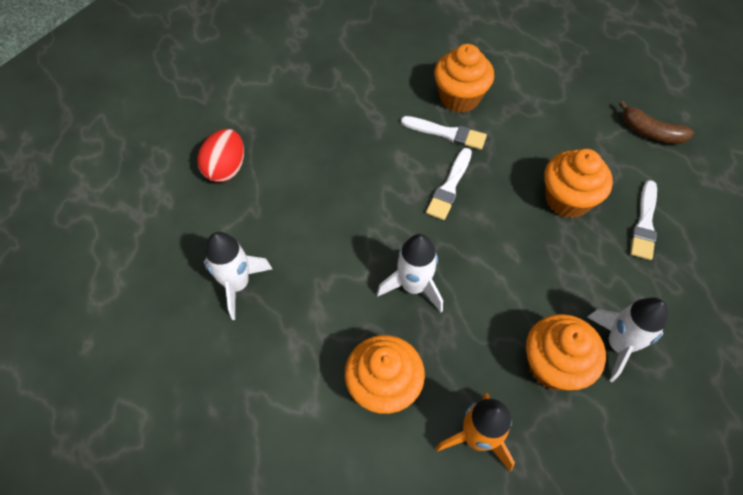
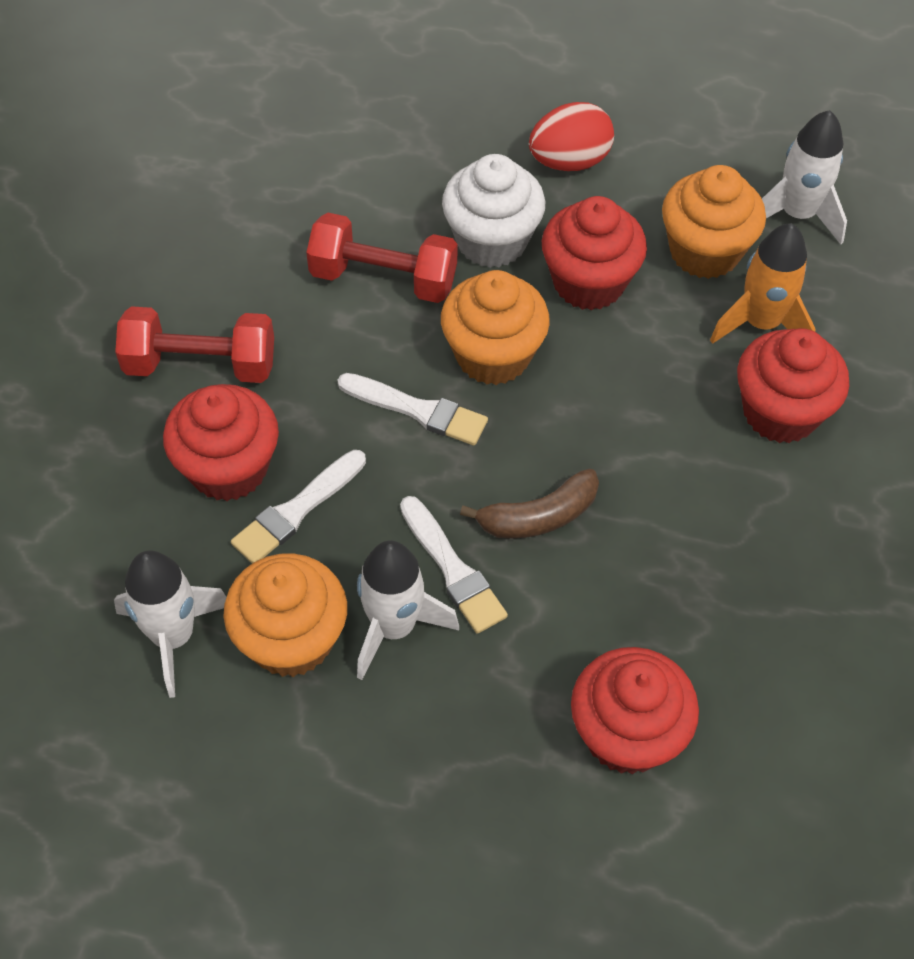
orange cupcake: 4 -> 3
red cupcake: 0 -> 4
red dumbbell: 0 -> 2
white cupcake: 0 -> 1

